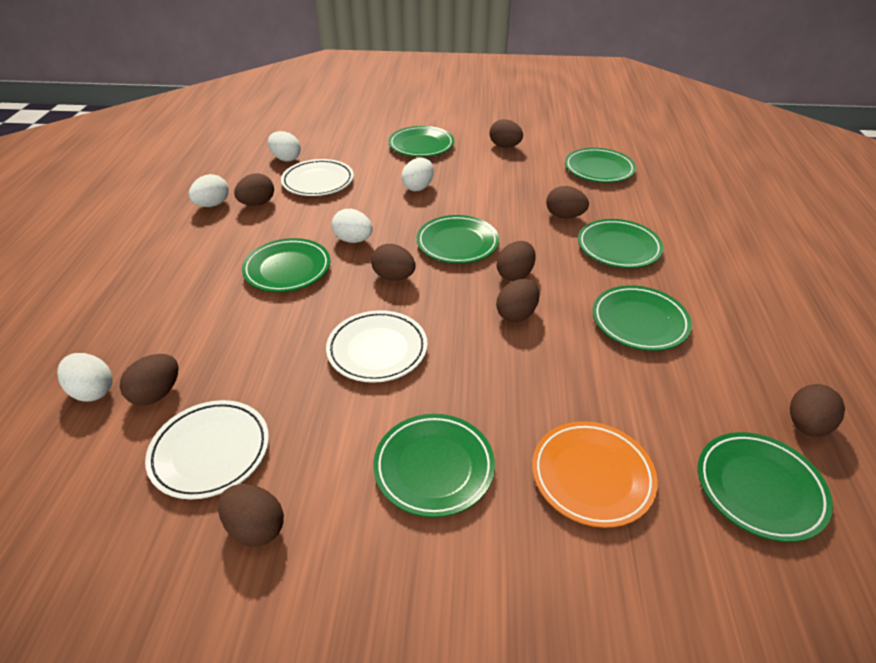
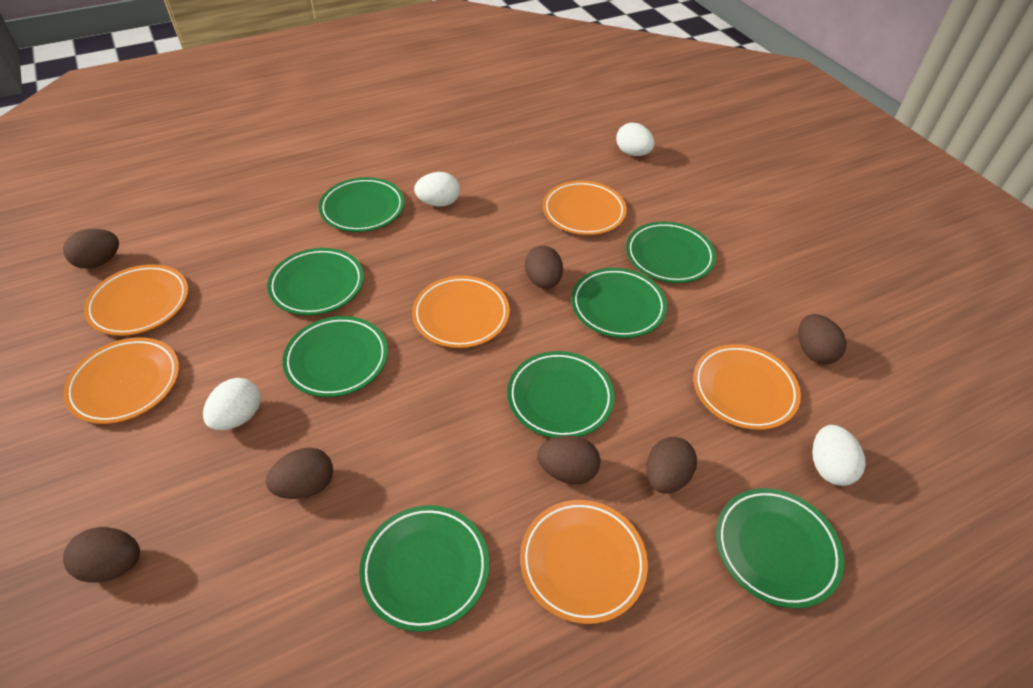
brown egg: 9 -> 7
orange plate: 1 -> 6
white egg: 5 -> 4
white plate: 3 -> 0

